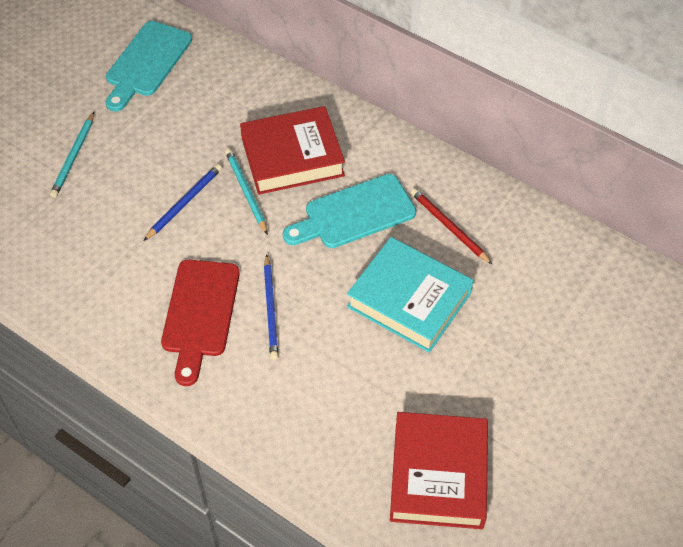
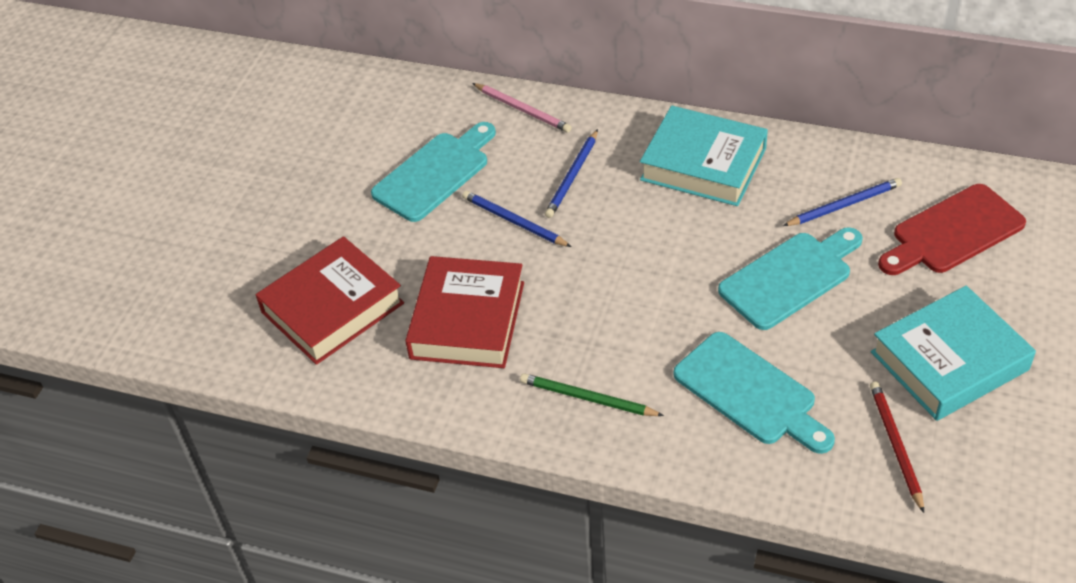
blue pencil: 2 -> 3
green pencil: 0 -> 1
pink pencil: 0 -> 1
turquoise book: 1 -> 2
turquoise cutting board: 2 -> 3
turquoise pencil: 2 -> 0

